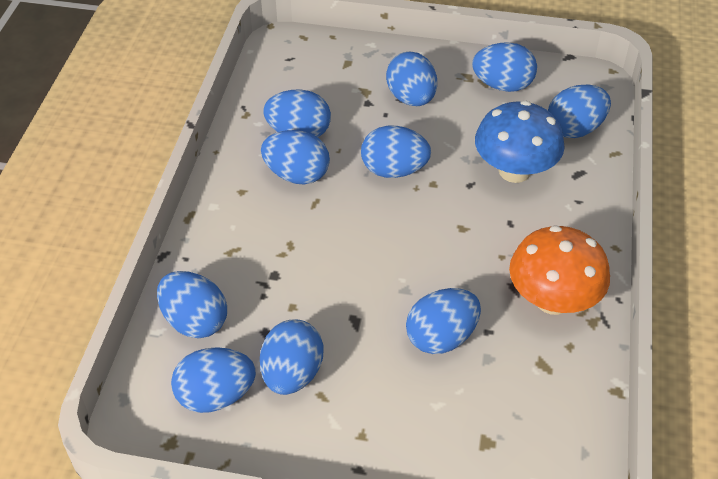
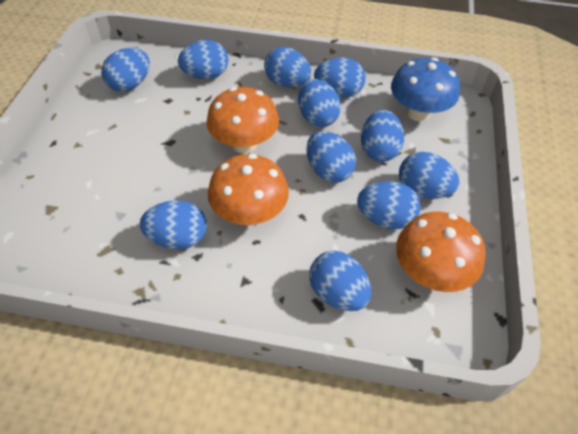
blue egg: 10 -> 11
orange mushroom: 1 -> 3

